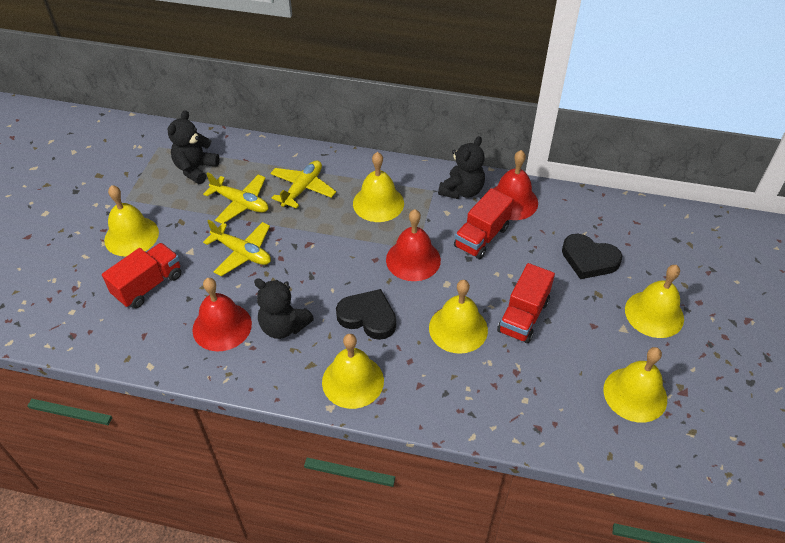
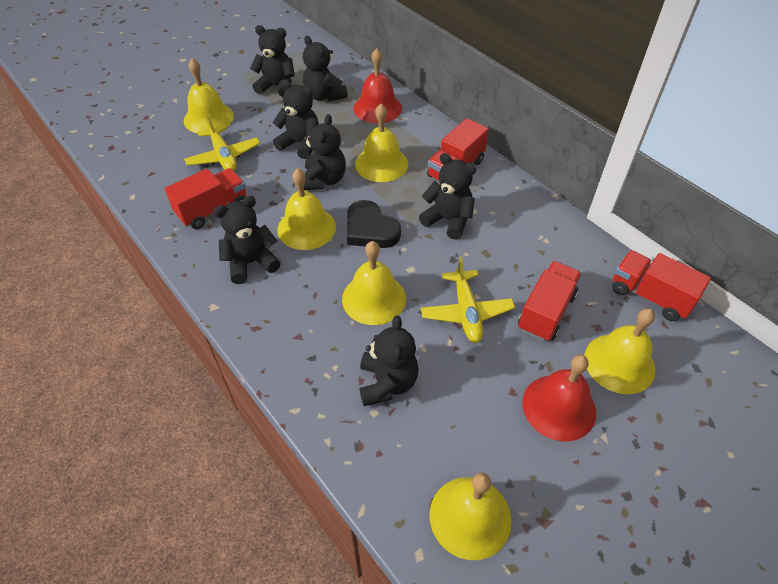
black heart: 2 -> 1
black teddy bear: 3 -> 7
red bell: 3 -> 2
red truck: 3 -> 4
yellow plane: 3 -> 2

